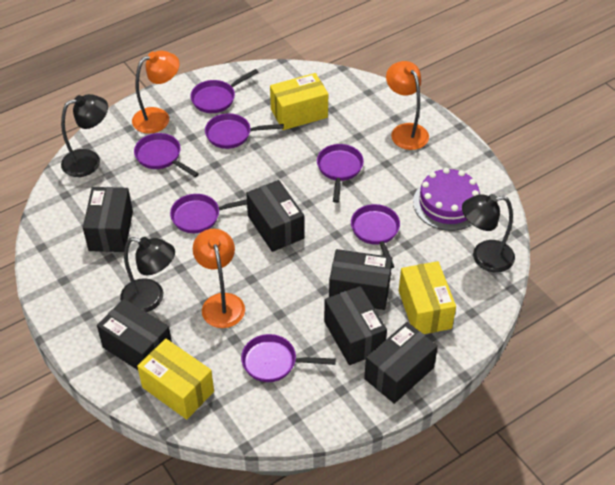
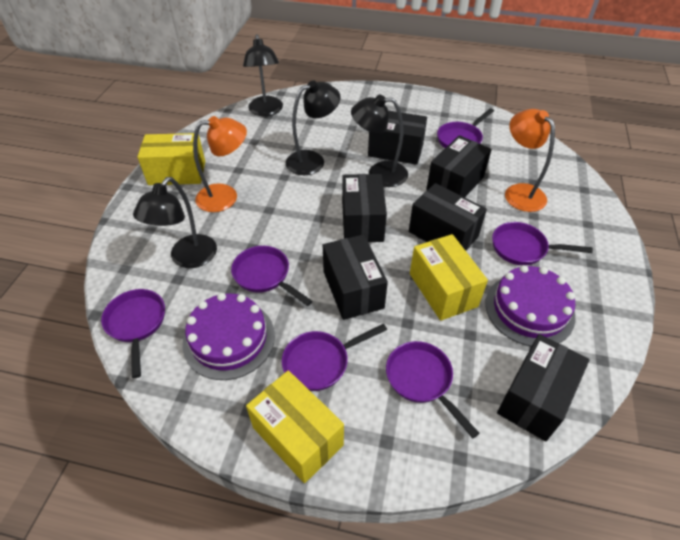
black lamp: 3 -> 4
orange lamp: 3 -> 2
purple cake: 1 -> 2
purple pan: 7 -> 6

